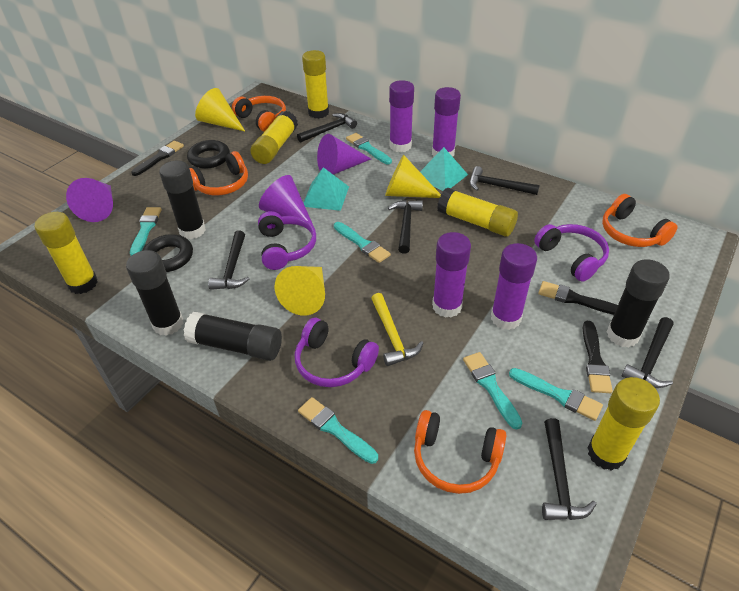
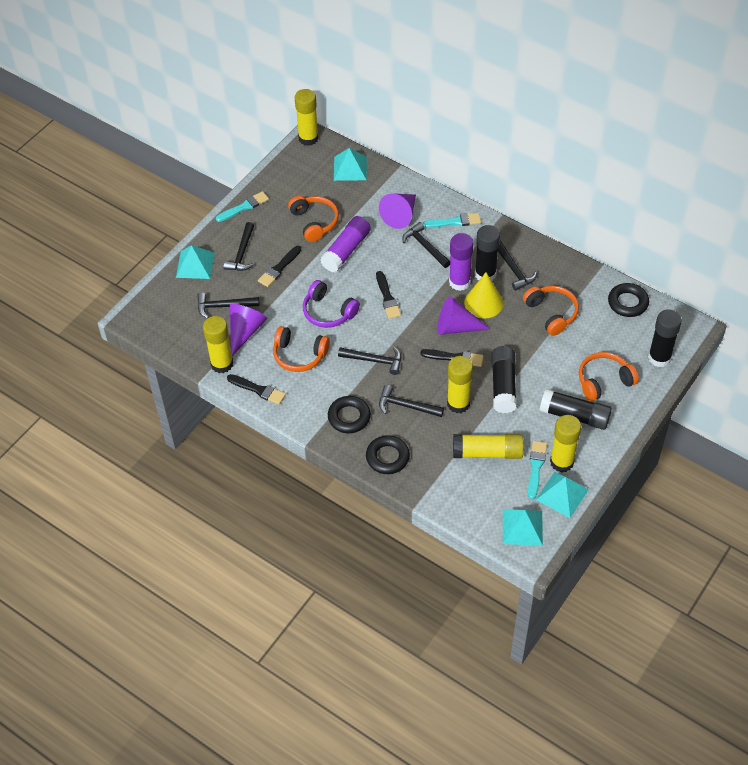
black brush: 3 -> 4
black ring: 2 -> 3
purple glue stick: 4 -> 2
purple headphones: 3 -> 1
turquoise brush: 6 -> 3
turquoise pyramid: 2 -> 4
yellow cone: 3 -> 1
yellow hammer: 1 -> 0

